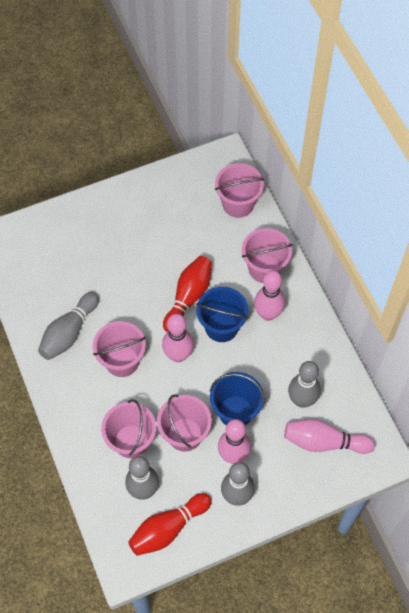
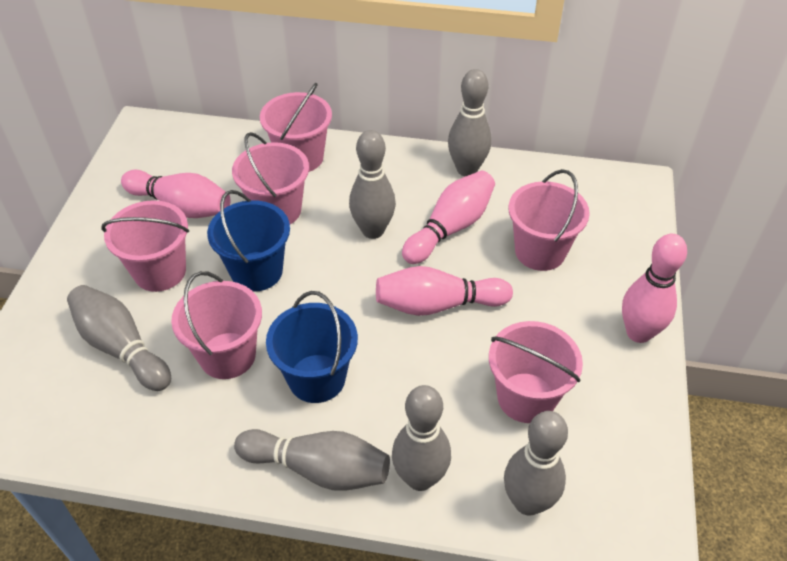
grey bowling pin: 4 -> 6
pink bucket: 5 -> 6
red bowling pin: 2 -> 0

